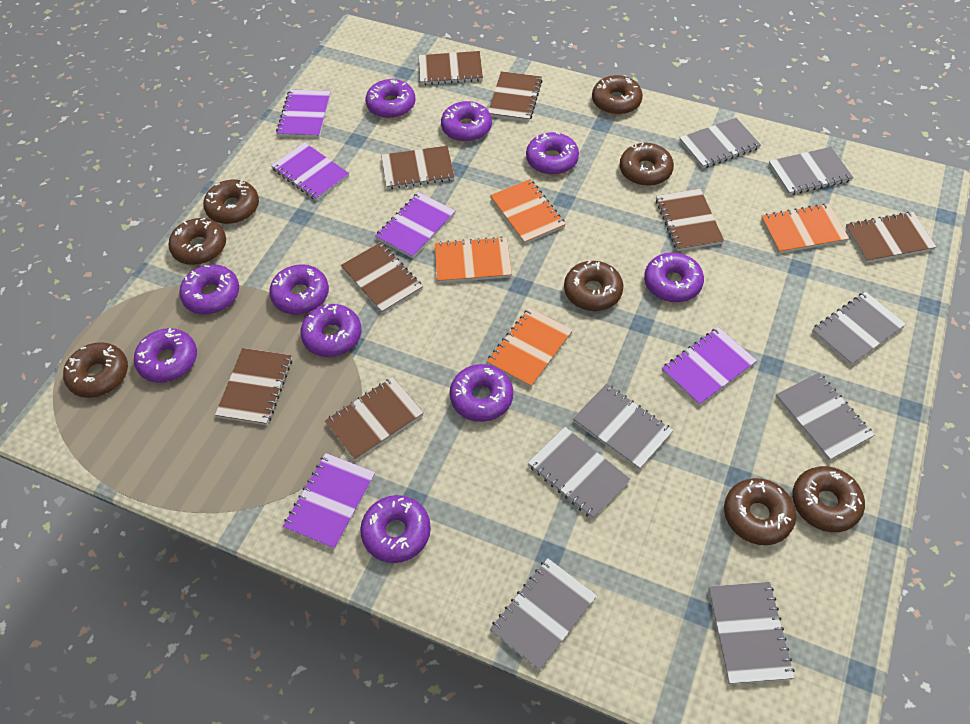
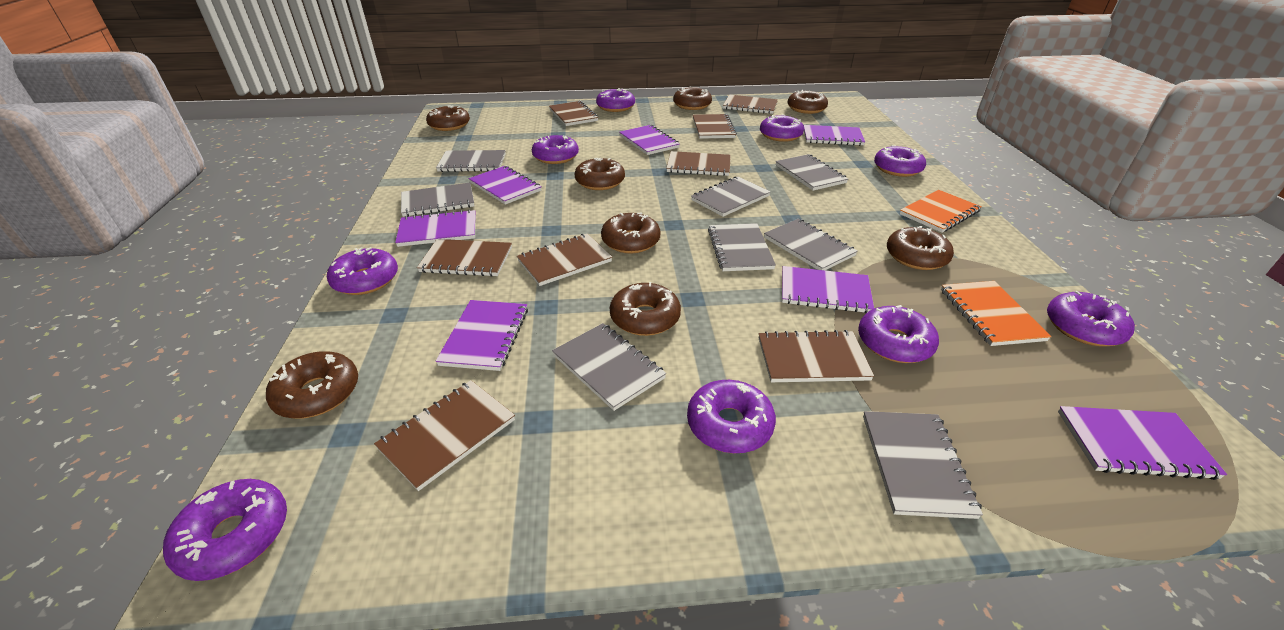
orange notebook: 4 -> 2
purple donut: 10 -> 9
purple notebook: 5 -> 7

